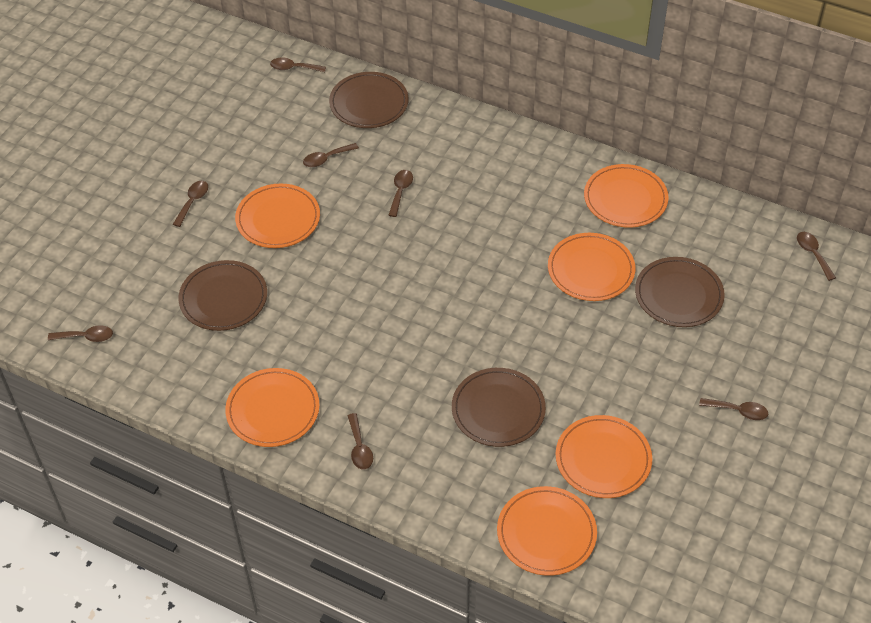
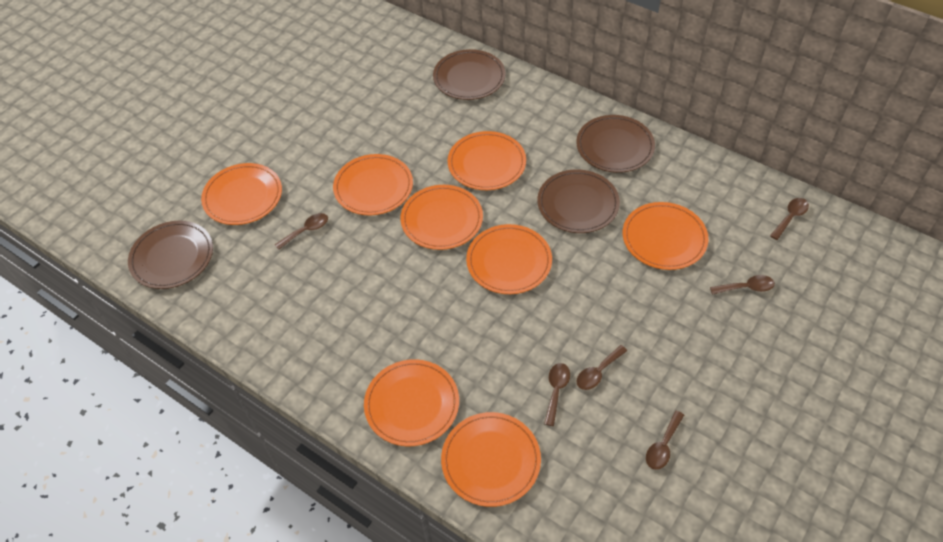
brown spoon: 8 -> 6
orange plate: 6 -> 8

